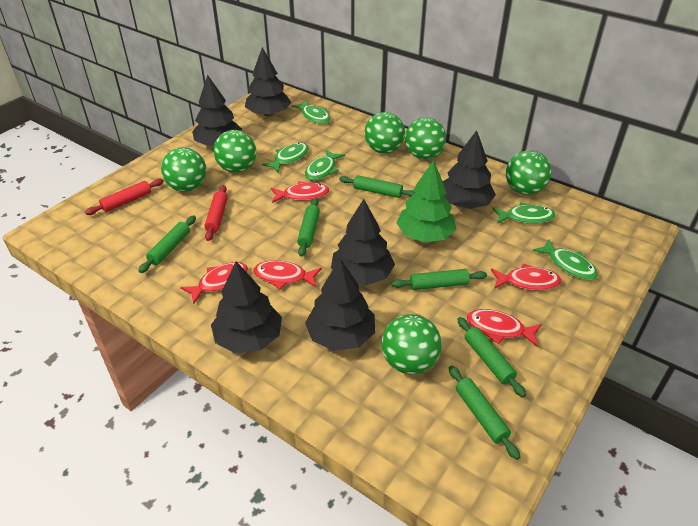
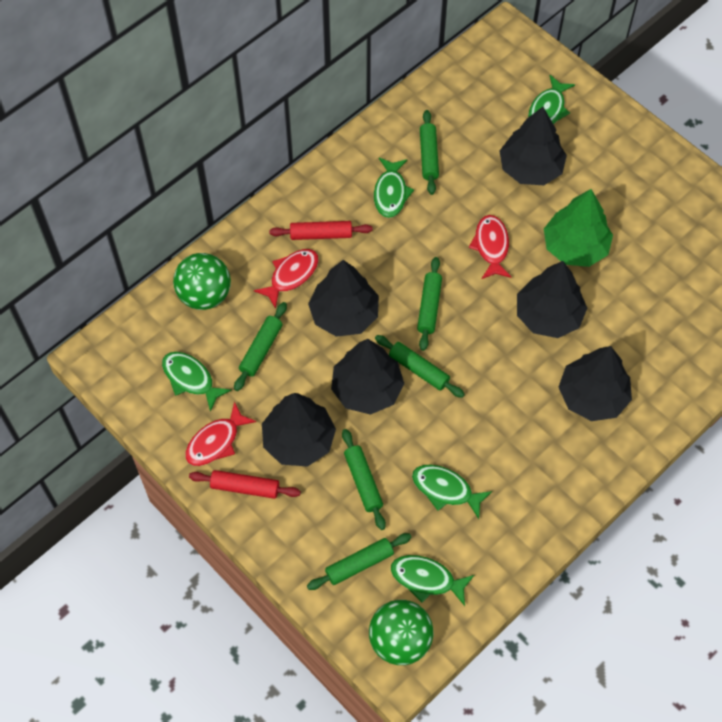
green ball: 6 -> 2
red fish: 5 -> 3

